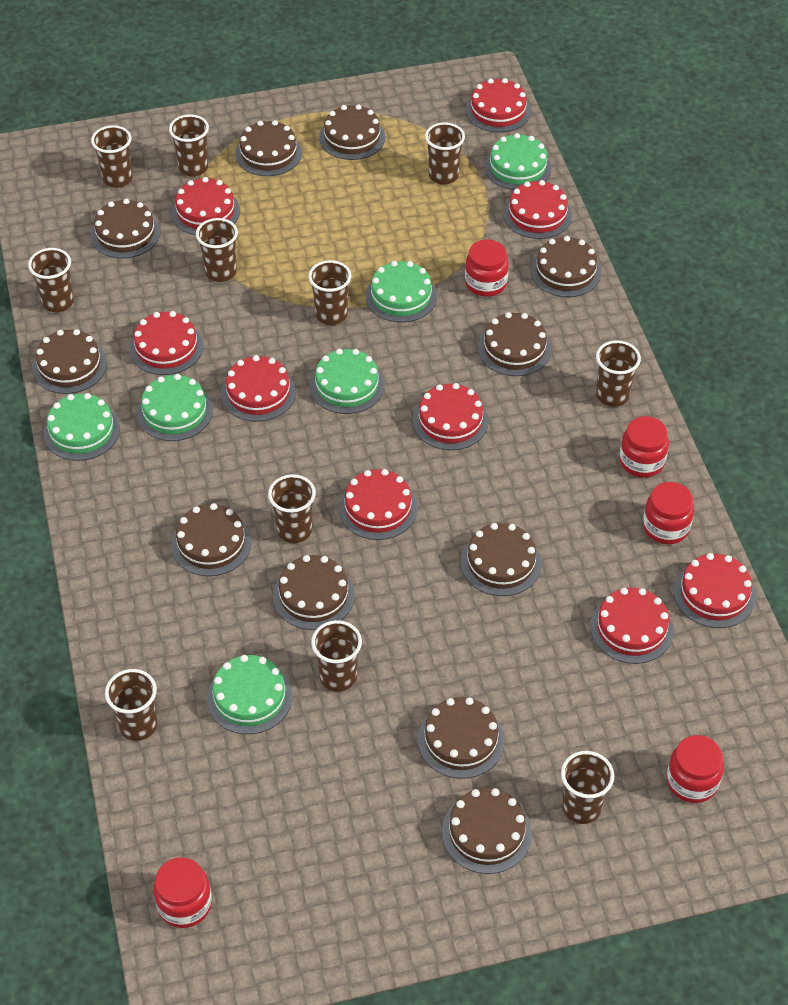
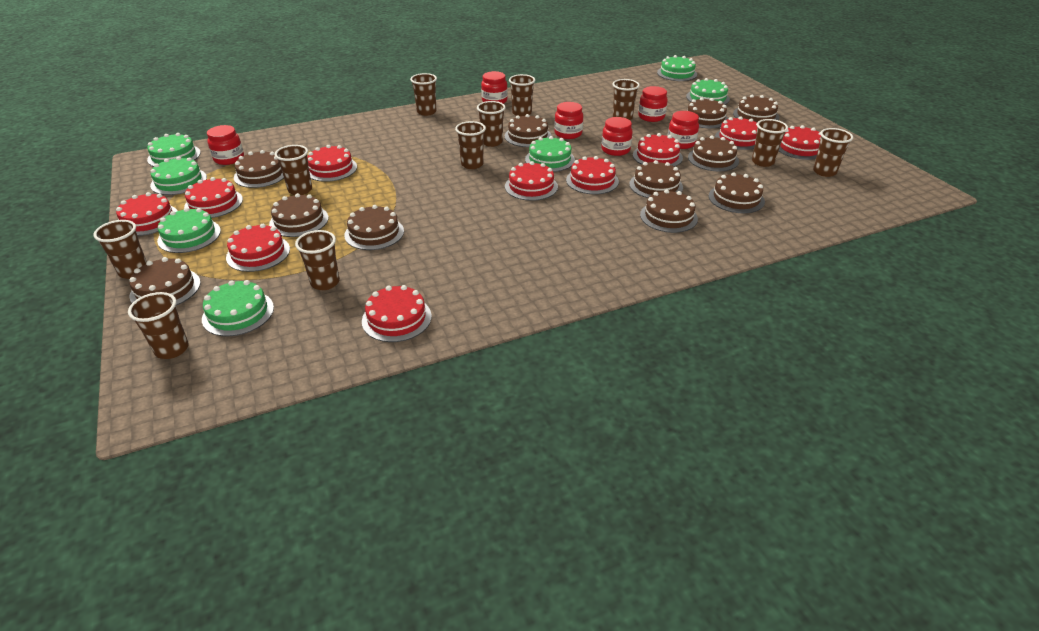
green cake: 6 -> 7
red cake: 9 -> 10
red jar: 5 -> 6

